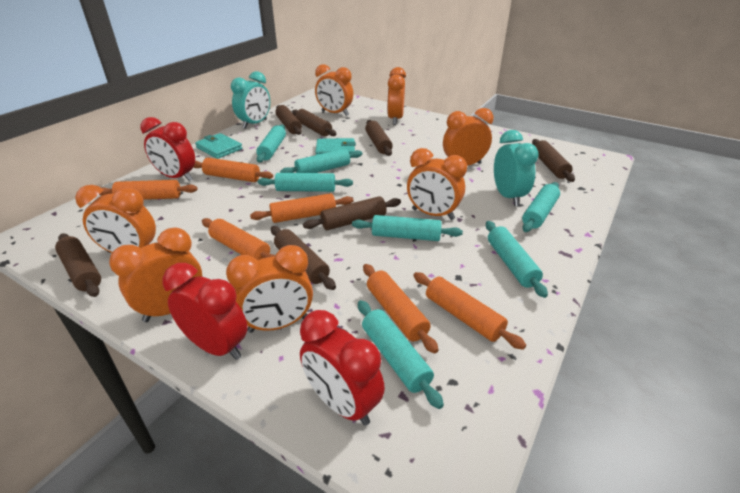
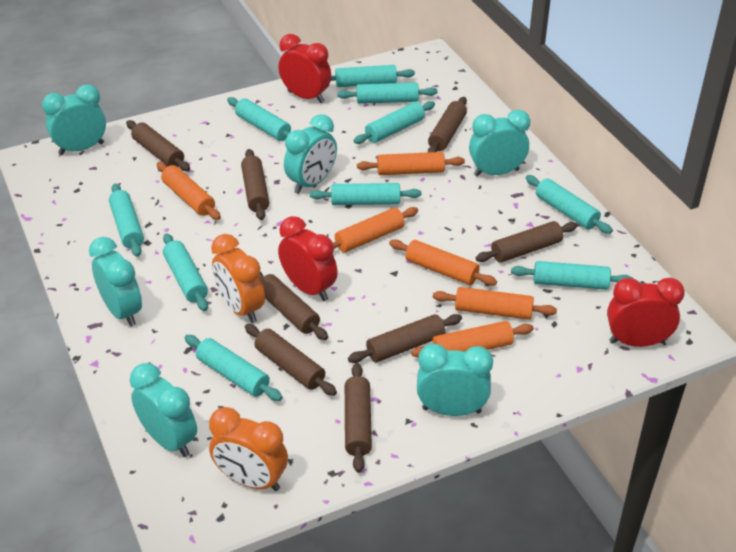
brown rolling pin: 7 -> 8
orange clock: 7 -> 2
turquoise clock: 2 -> 6
turquoise rolling pin: 7 -> 10
turquoise wallet: 2 -> 0

